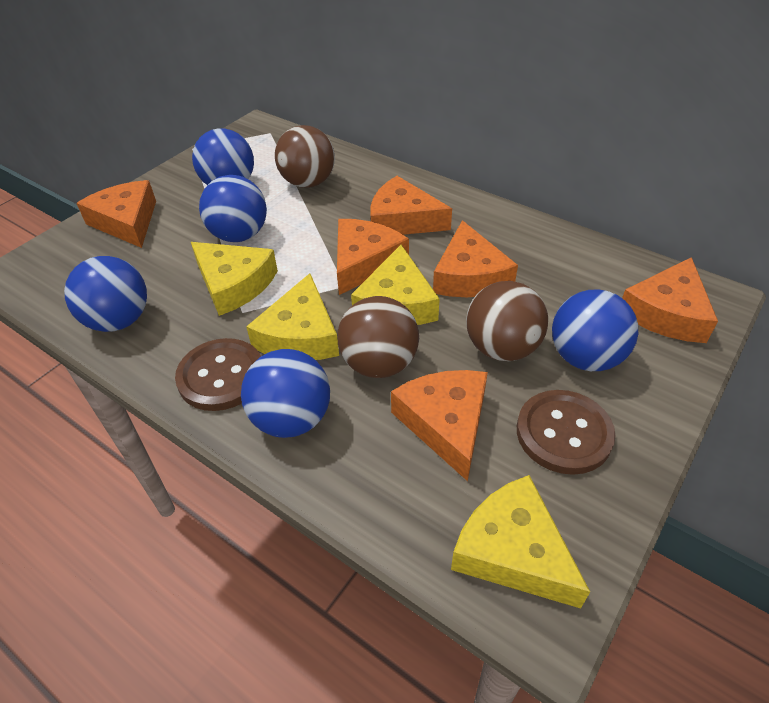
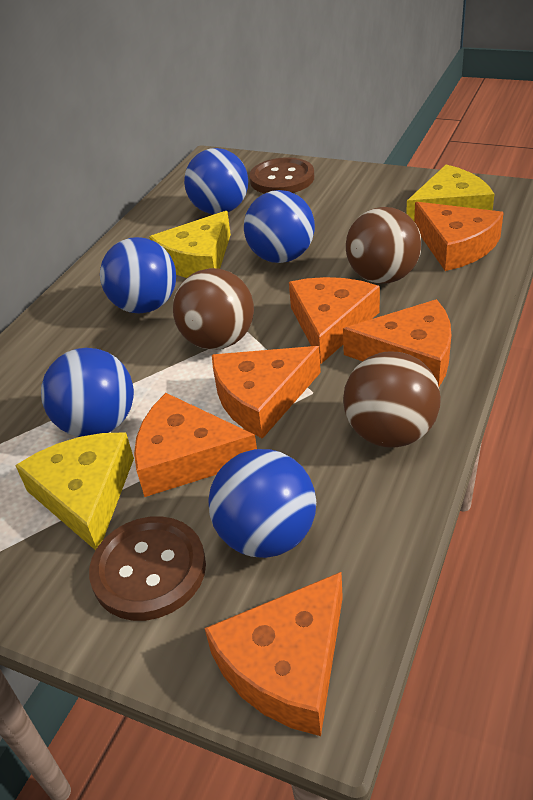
yellow cheese: 4 -> 3

